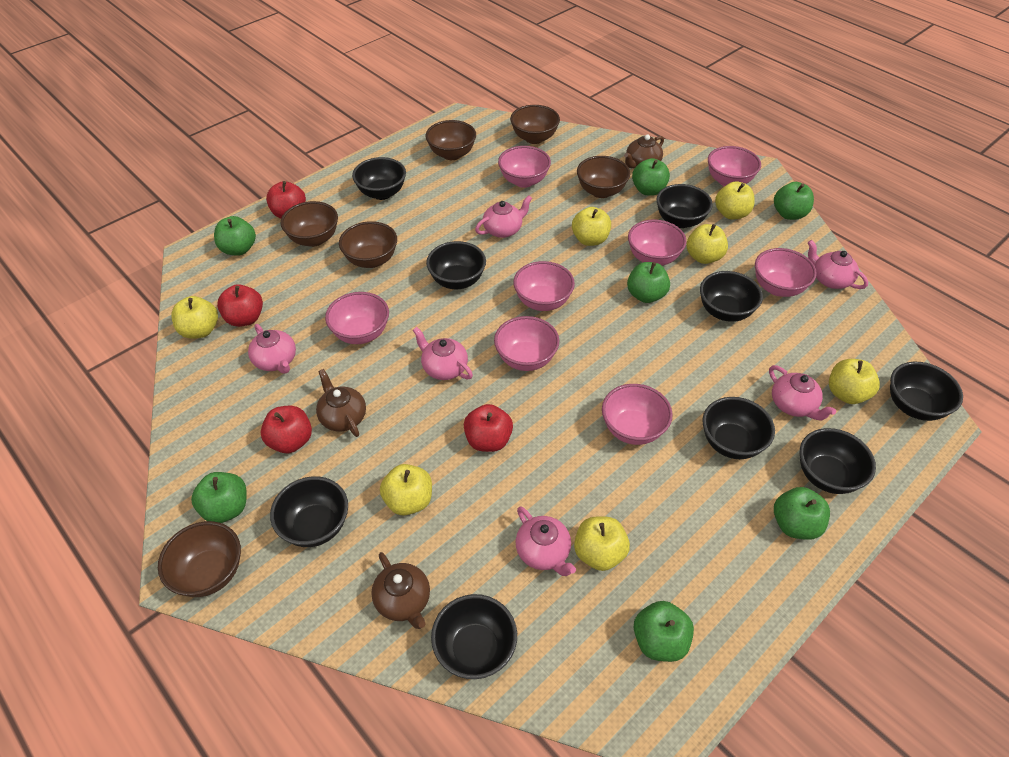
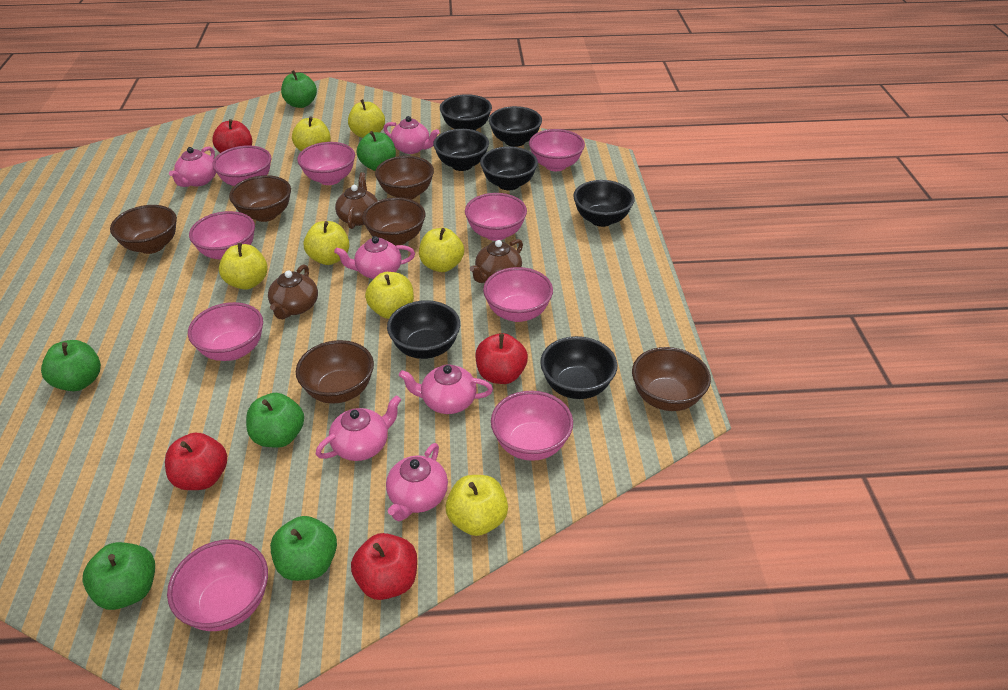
black bowl: 9 -> 7
green apple: 7 -> 6
pink bowl: 8 -> 9

